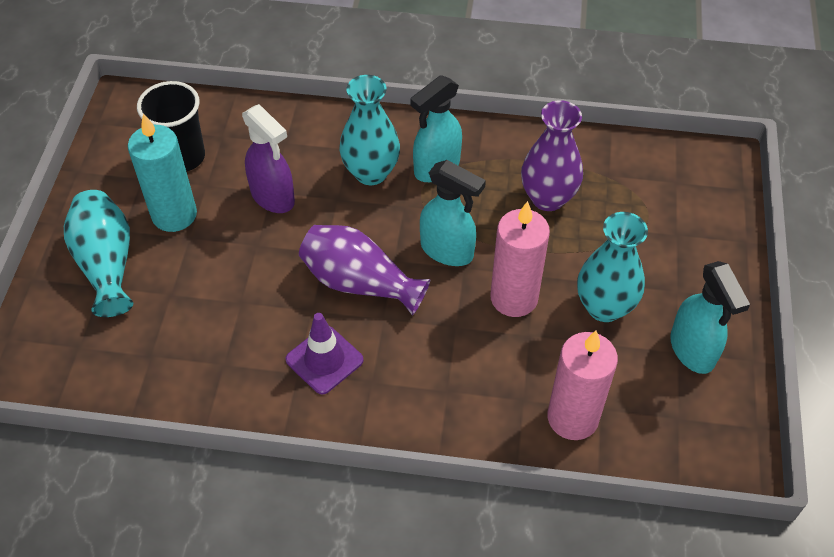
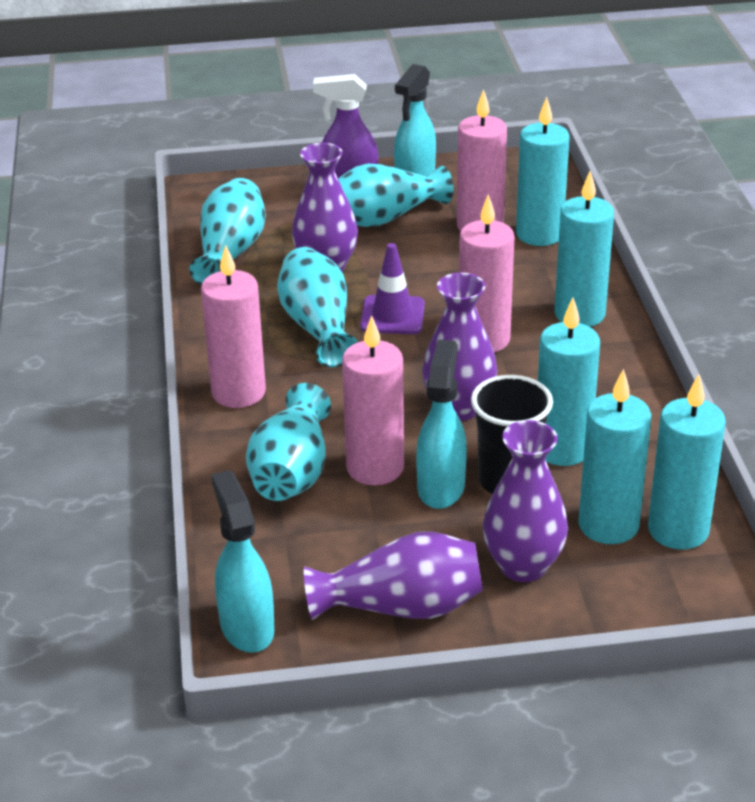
pink candle: 2 -> 4
purple vase: 2 -> 4
turquoise candle: 1 -> 5
turquoise vase: 3 -> 4

